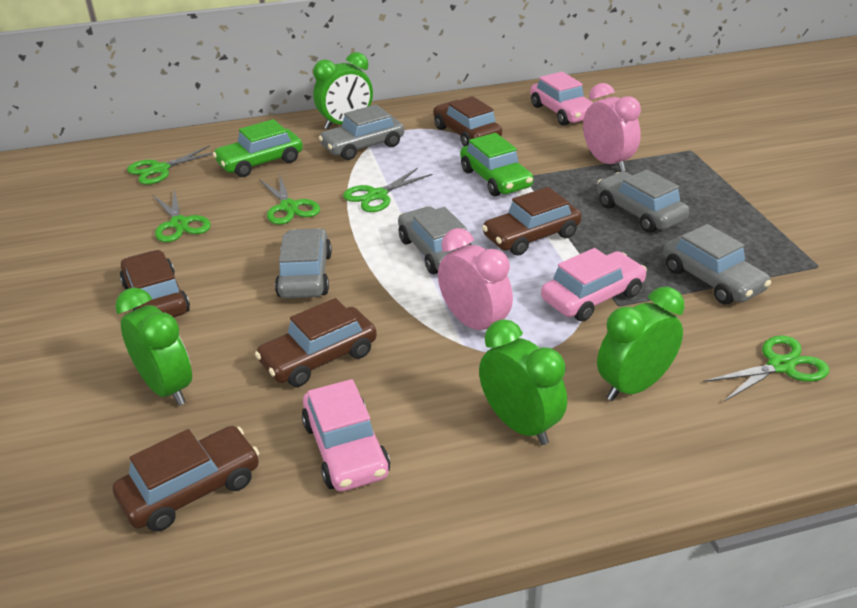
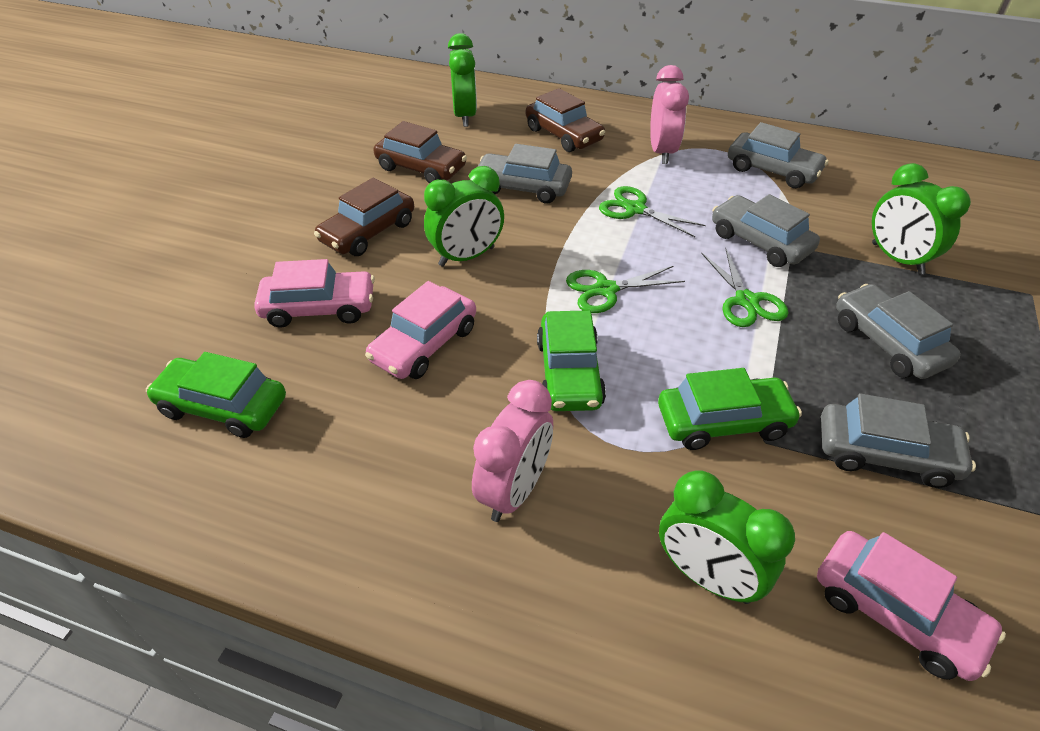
brown car: 5 -> 3
green car: 2 -> 3
green scissors: 5 -> 3

